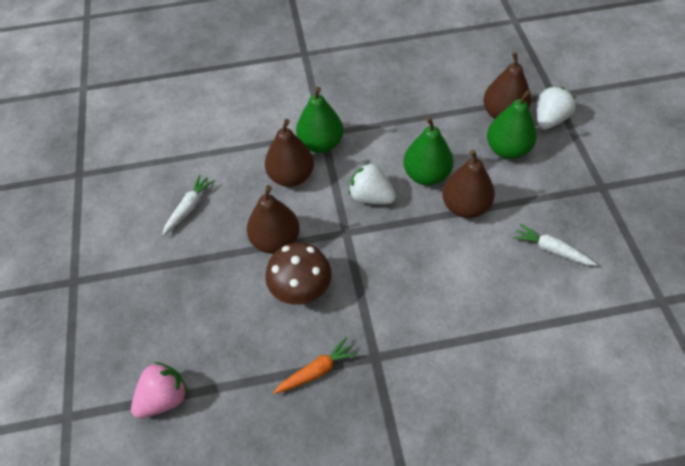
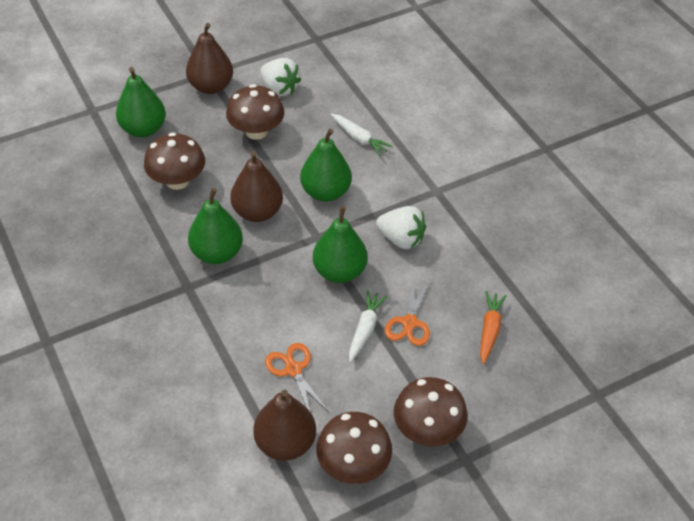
brown mushroom: 1 -> 4
brown pear: 4 -> 3
green pear: 3 -> 4
orange scissors: 0 -> 2
pink strawberry: 1 -> 0

